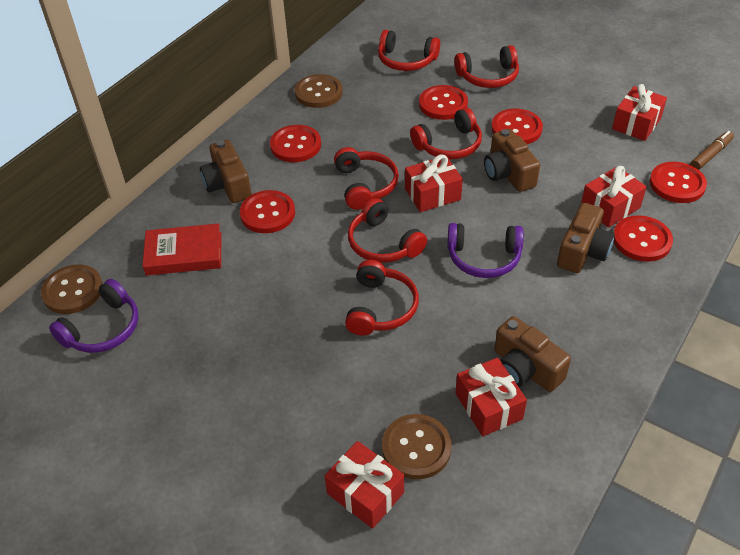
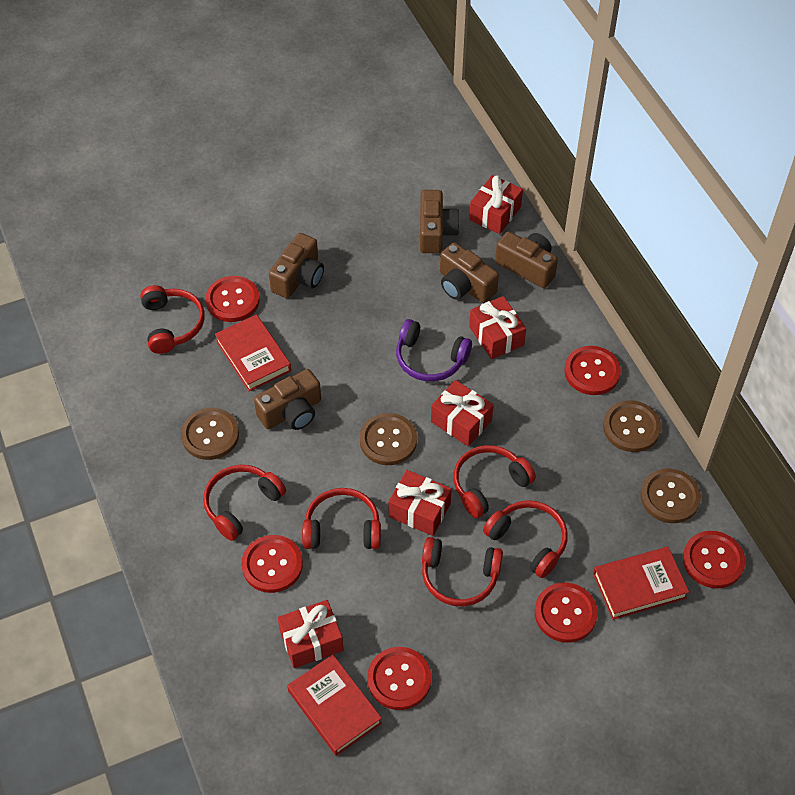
brown button: 3 -> 4
brown camera: 4 -> 5
brown marker: 1 -> 0
purple headphones: 2 -> 1
red book: 1 -> 3

